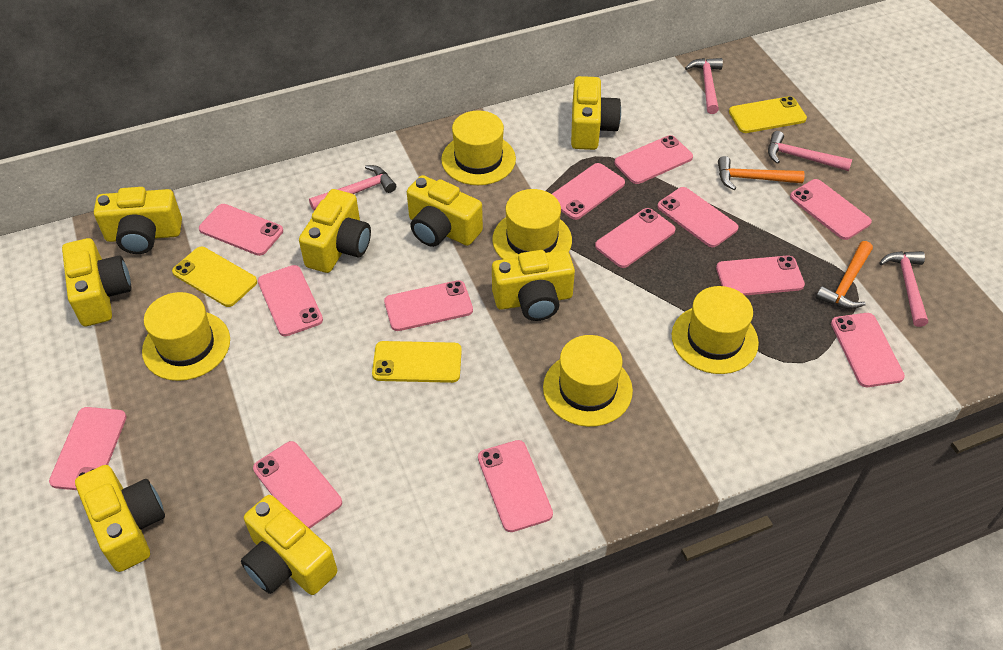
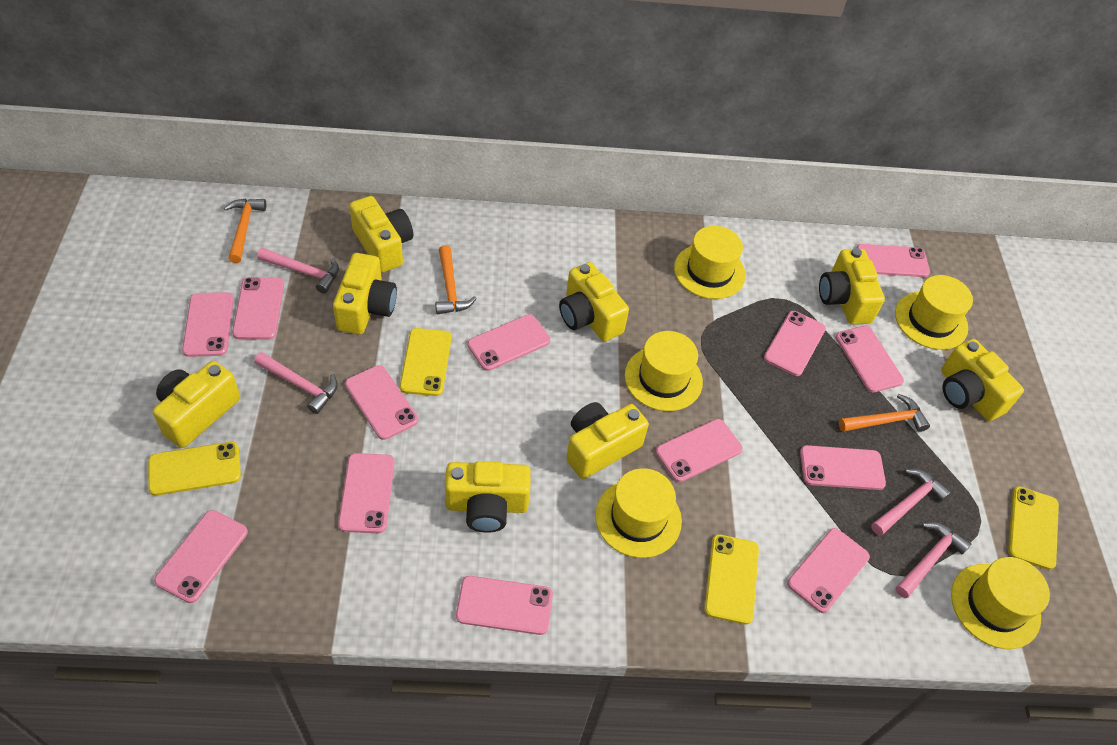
orange hammer: 2 -> 3
yellow phone: 3 -> 4

